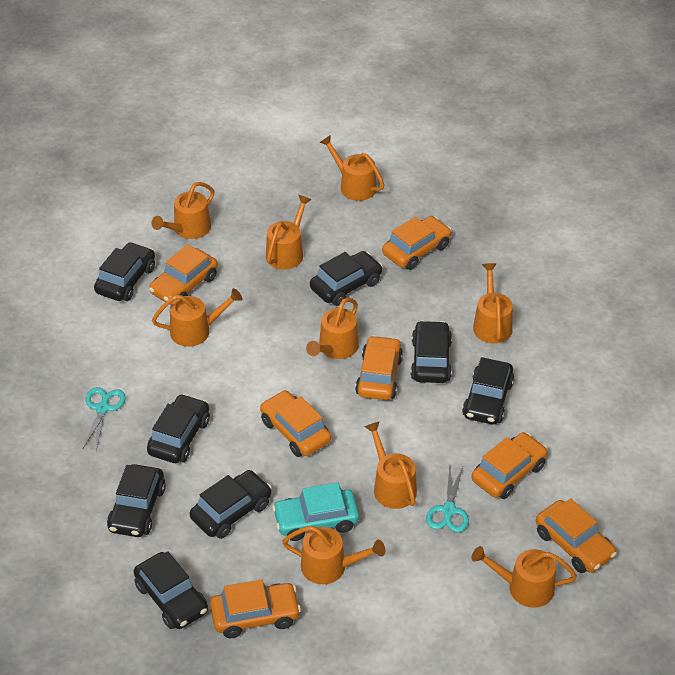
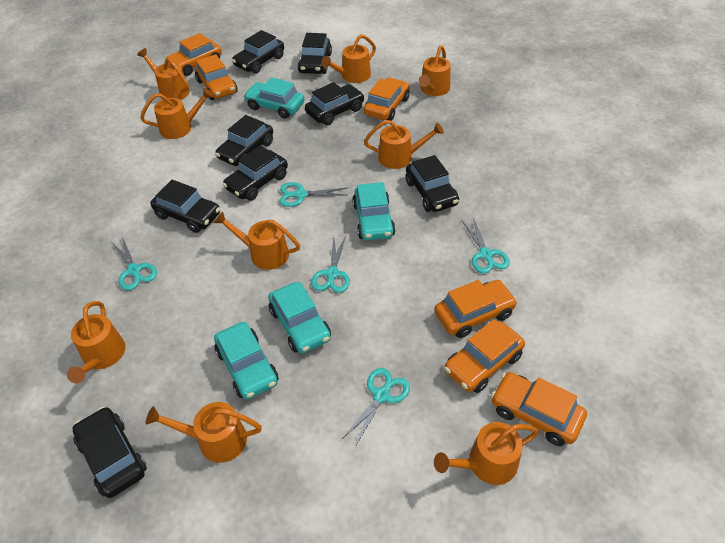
orange car: 7 -> 6
turquoise car: 1 -> 4
turquoise scissors: 2 -> 5

